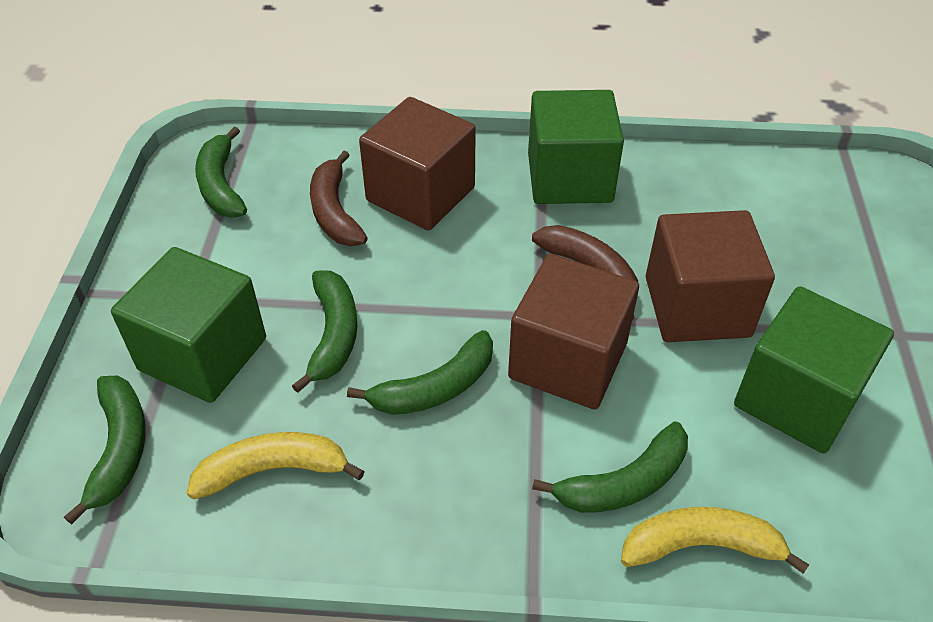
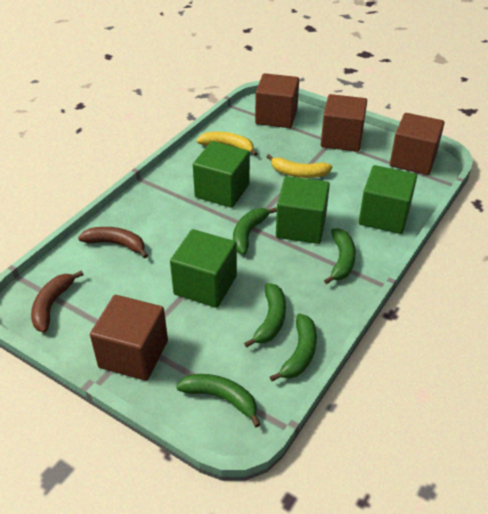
brown cube: 3 -> 4
green cube: 3 -> 4

